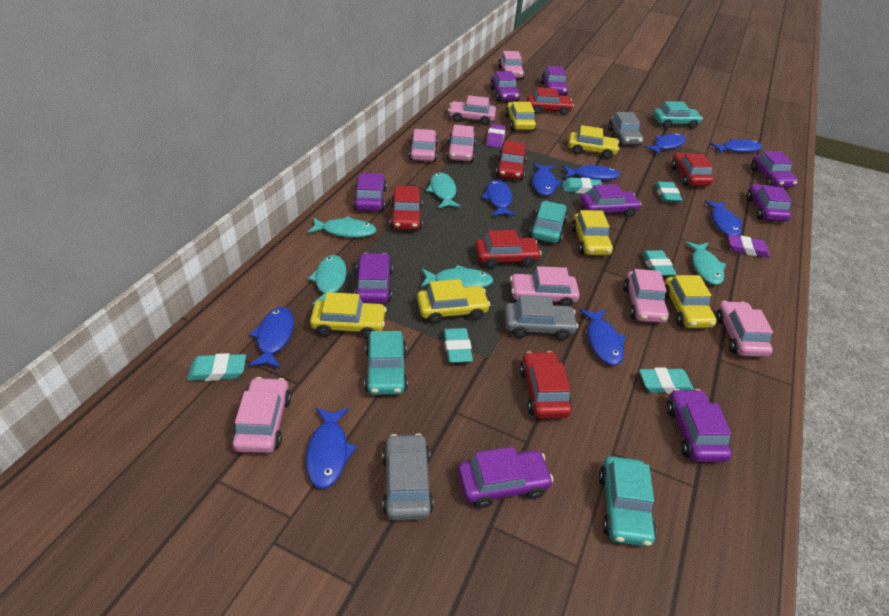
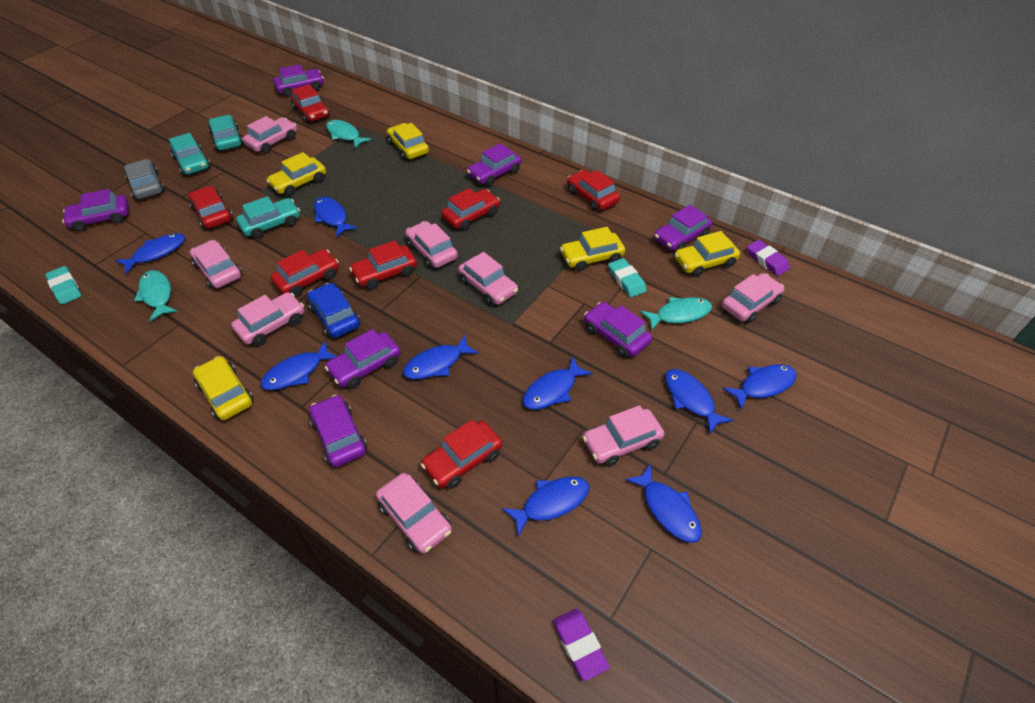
blue car: 0 -> 1
grey car: 3 -> 1
purple car: 9 -> 7
red car: 6 -> 7
turquoise car: 4 -> 3
turquoise eraser: 6 -> 2
turquoise fish: 5 -> 3
yellow car: 6 -> 5

